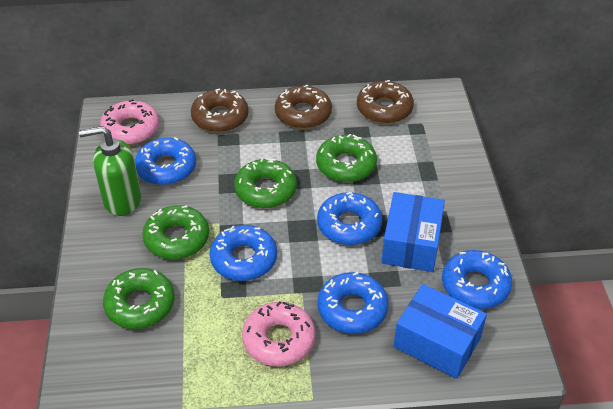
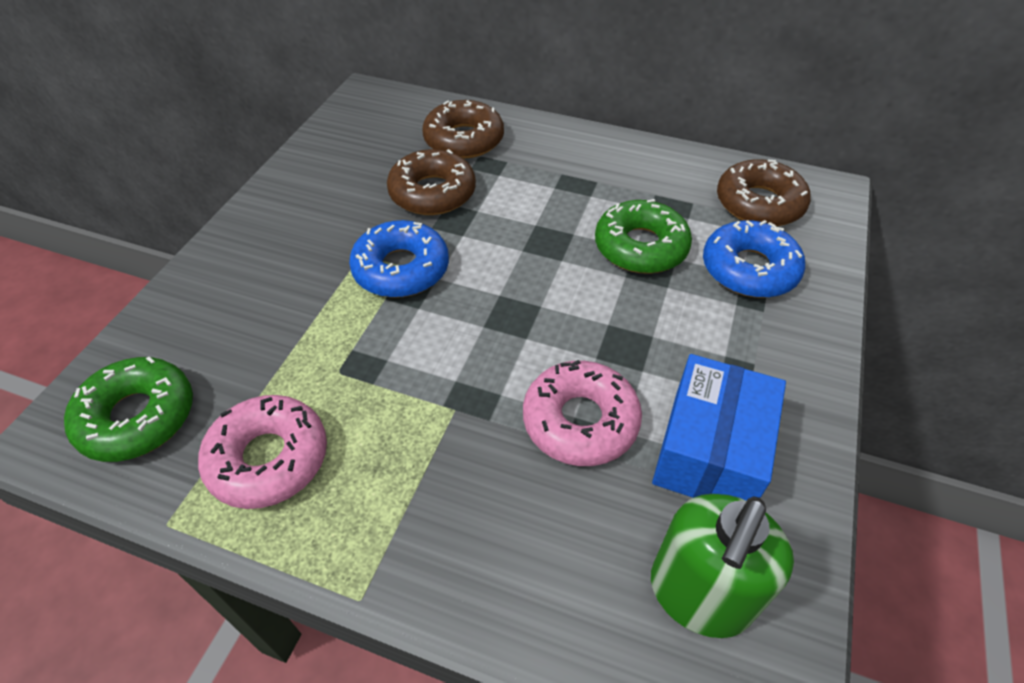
blue box: 2 -> 1
blue donut: 5 -> 2
green donut: 4 -> 2

